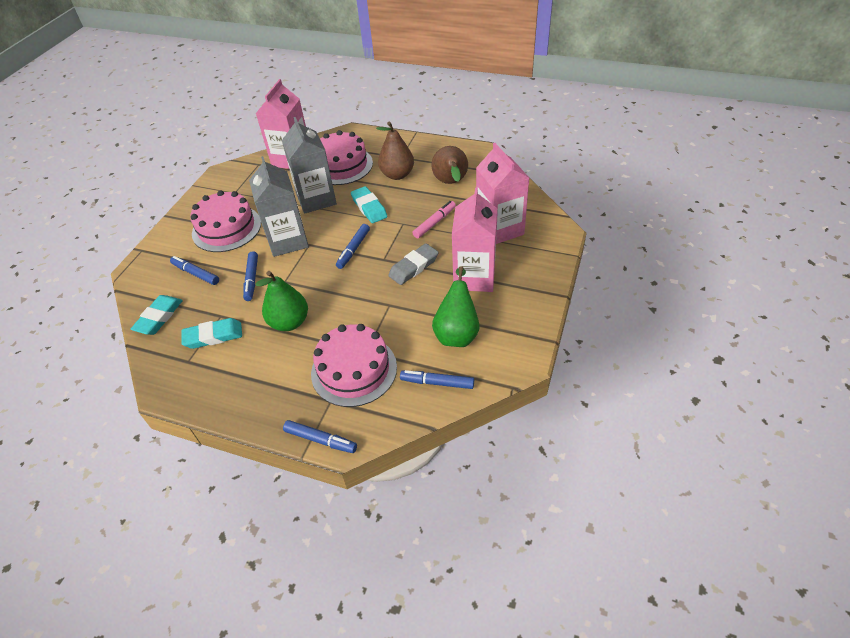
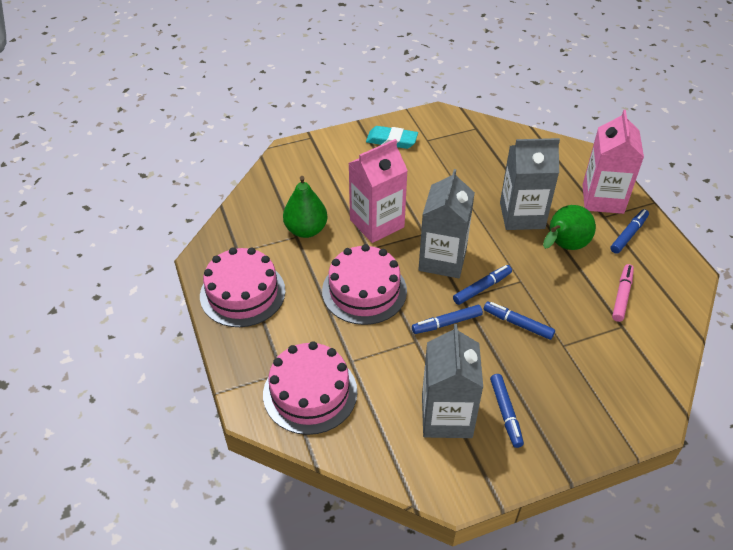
brown pear: 2 -> 0
grey carton: 2 -> 3
grey eraser: 1 -> 0
pink carton: 3 -> 2
turquoise eraser: 3 -> 1

